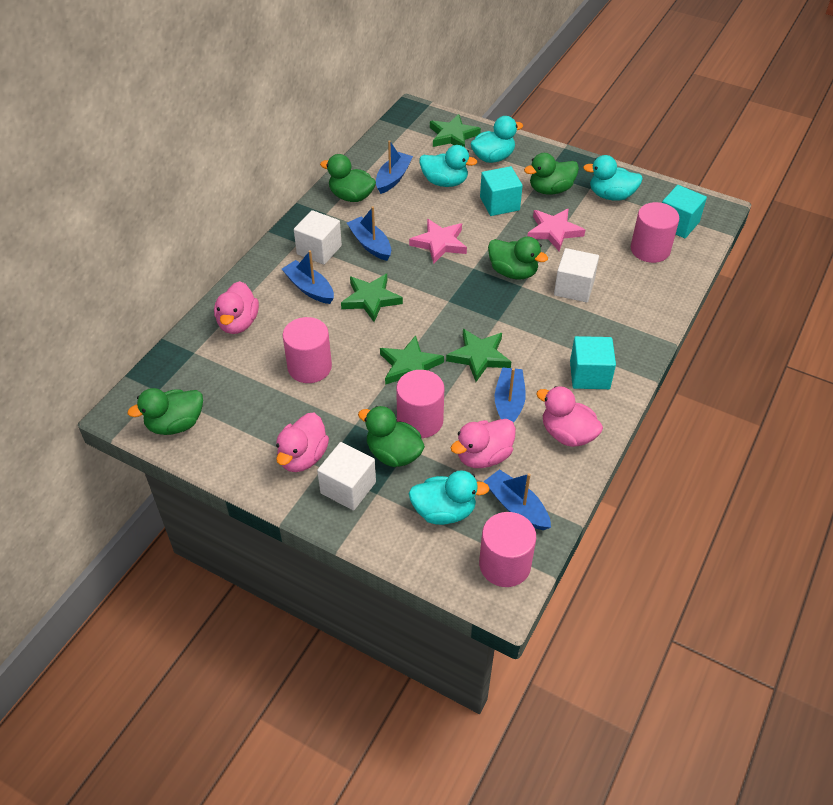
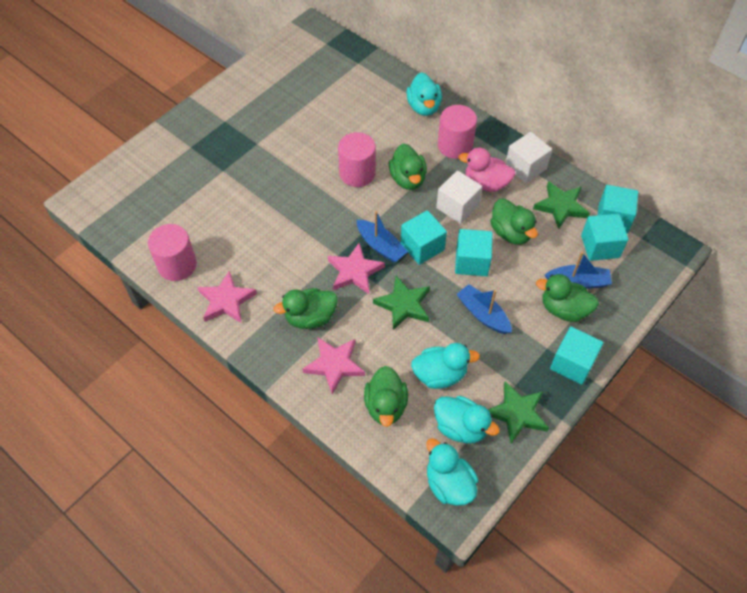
blue boat: 5 -> 3
green star: 4 -> 3
pink cylinder: 4 -> 3
pink duck: 4 -> 1
pink star: 2 -> 3
turquoise cube: 3 -> 5
white cube: 3 -> 2

